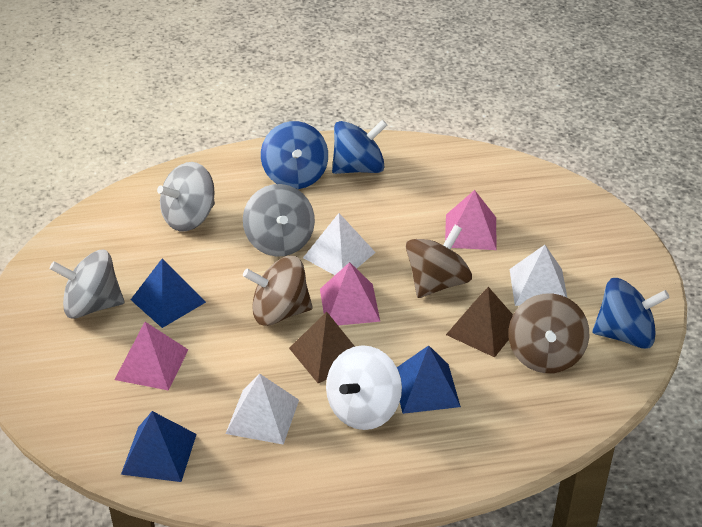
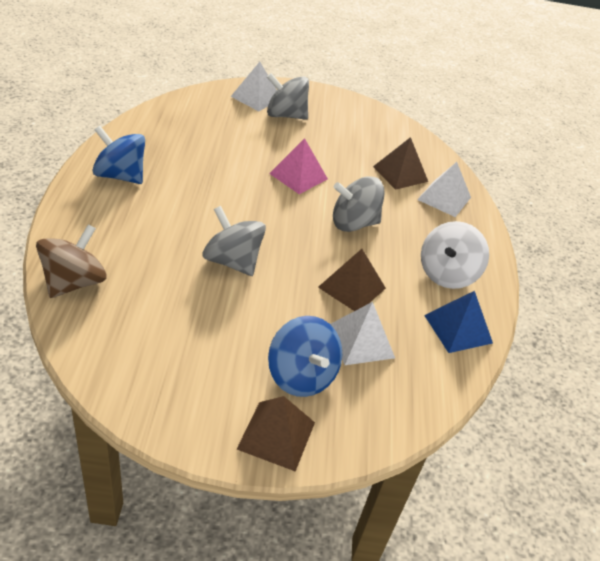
blue pyramid: 3 -> 1
blue spinning top: 3 -> 2
brown pyramid: 2 -> 3
brown spinning top: 3 -> 1
pink pyramid: 3 -> 1

